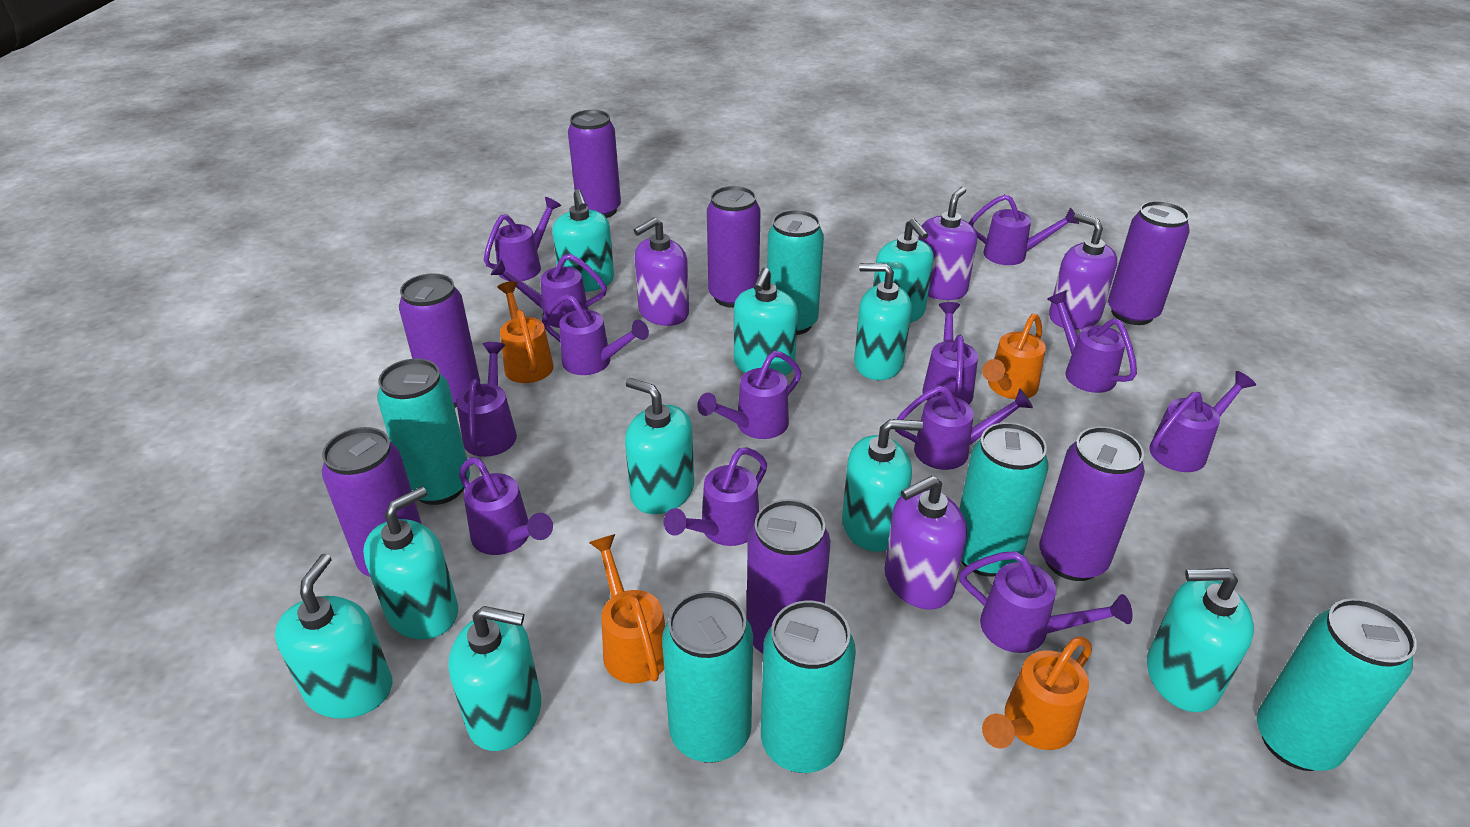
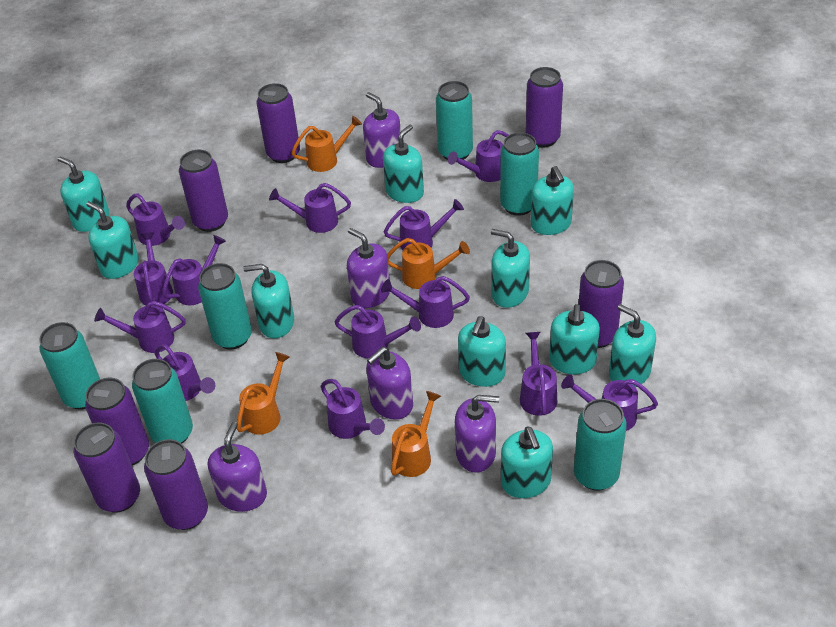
purple soap dispenser: 4 -> 5

